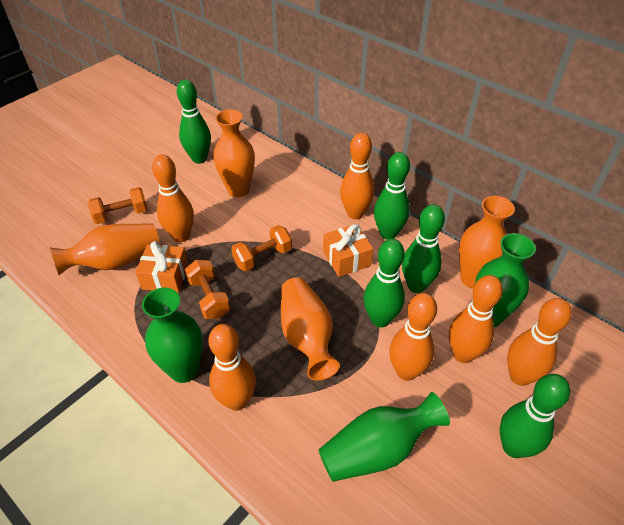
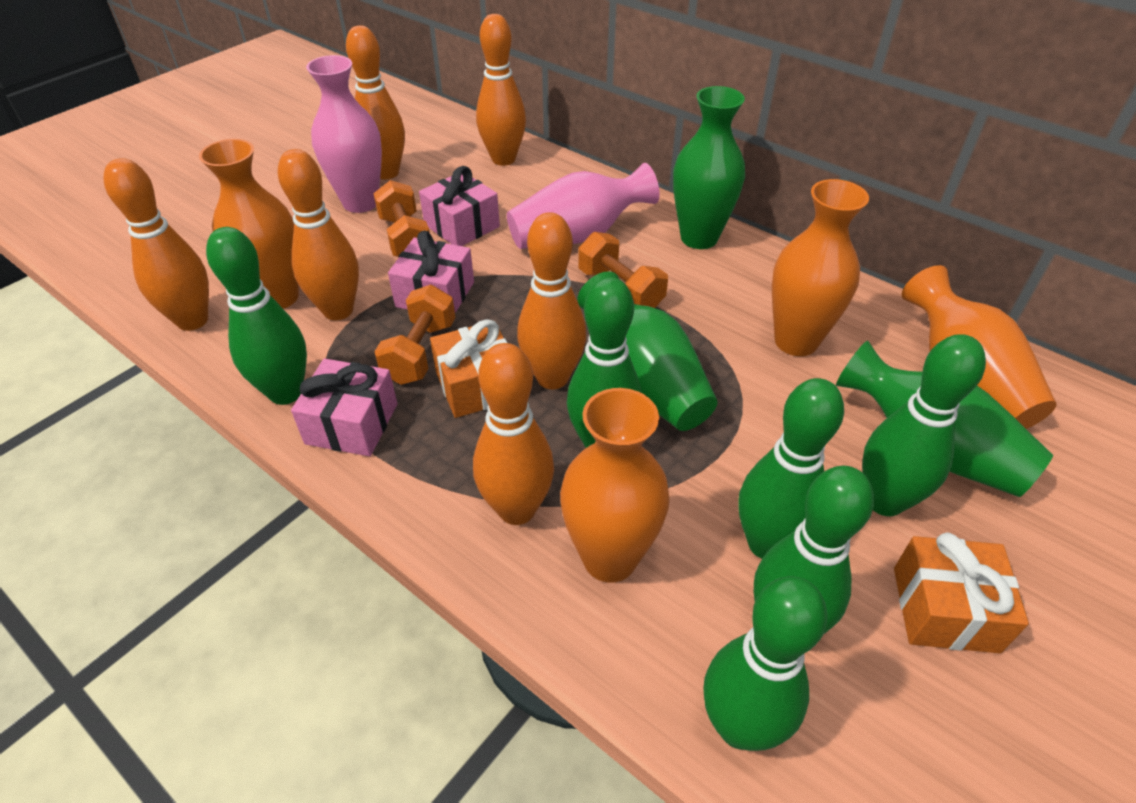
green bowling pin: 5 -> 6
pink gift: 0 -> 3
pink vase: 0 -> 2

